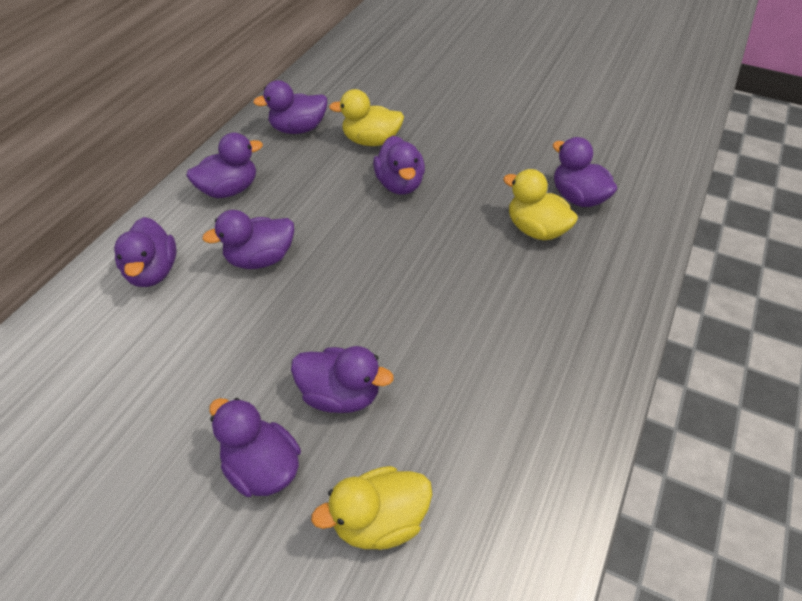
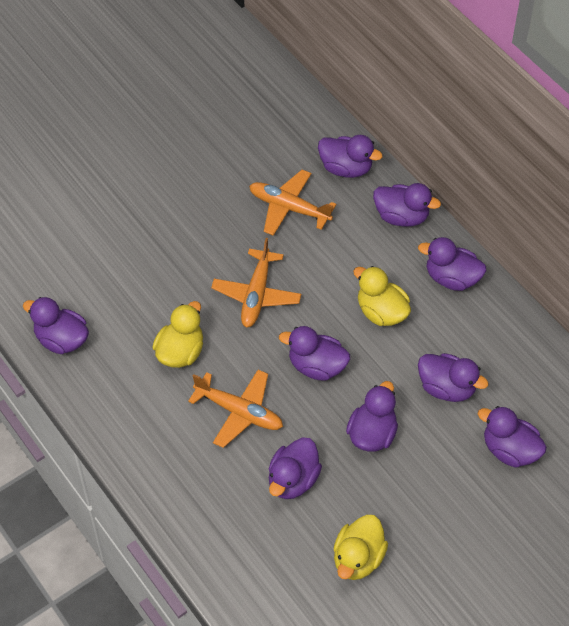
orange plane: 0 -> 3
purple duck: 8 -> 9

